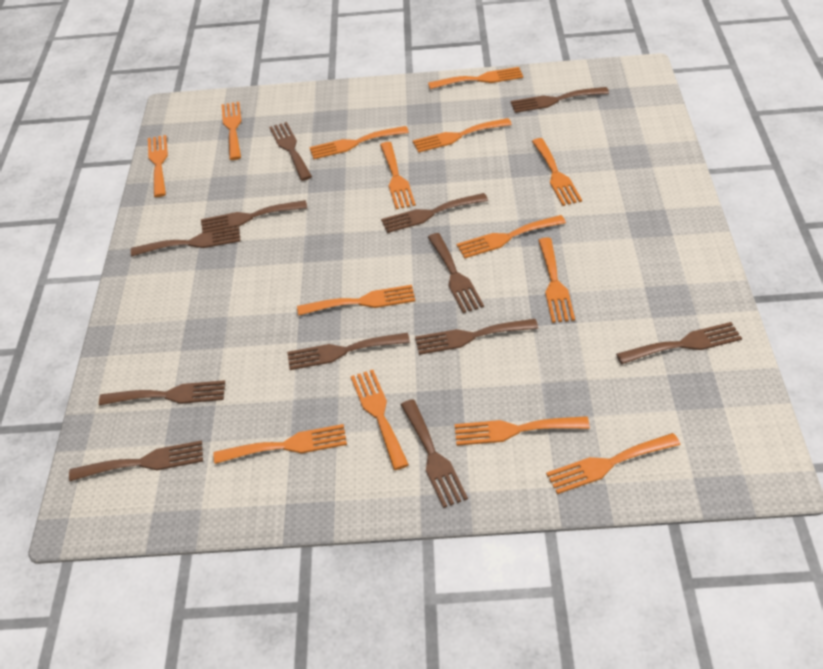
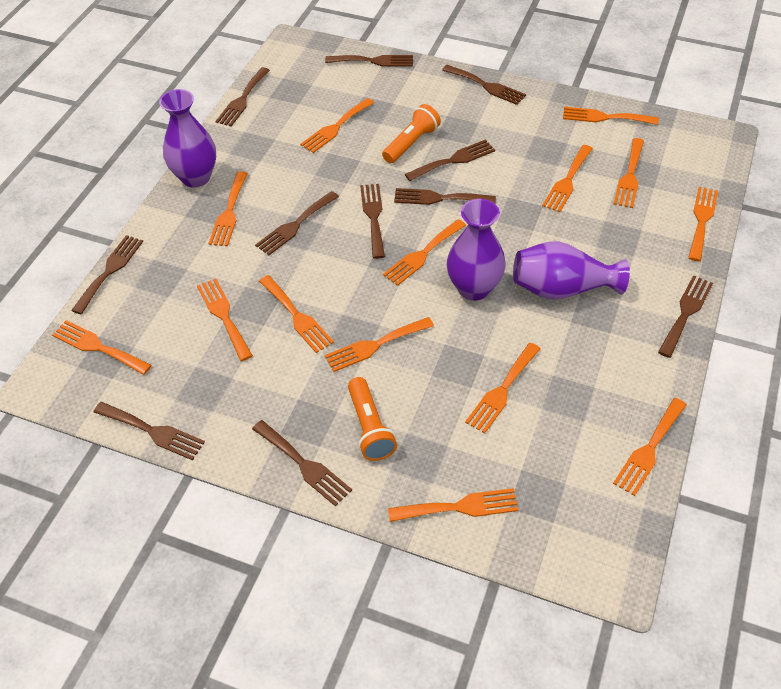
brown fork: 12 -> 11
orange flashlight: 0 -> 2
purple vase: 0 -> 3

